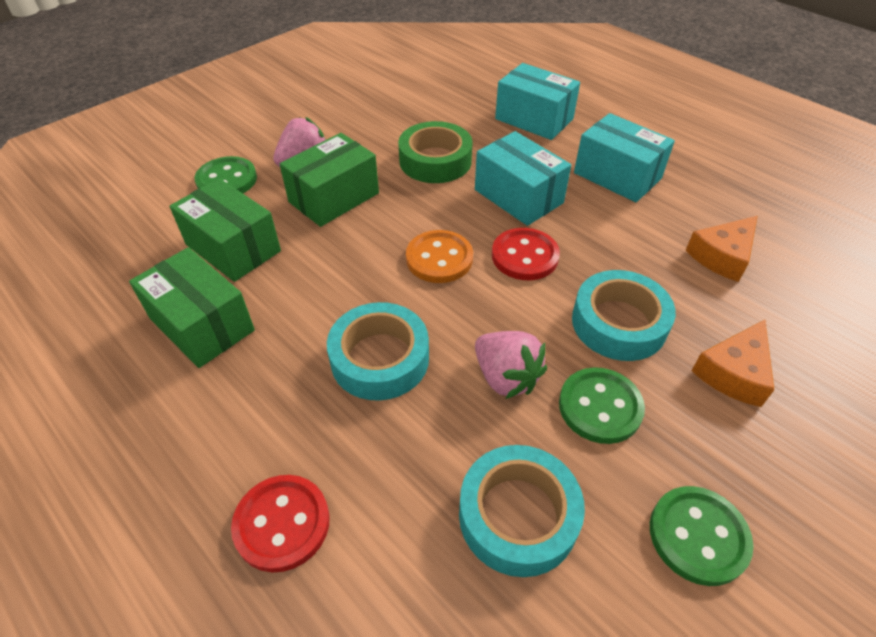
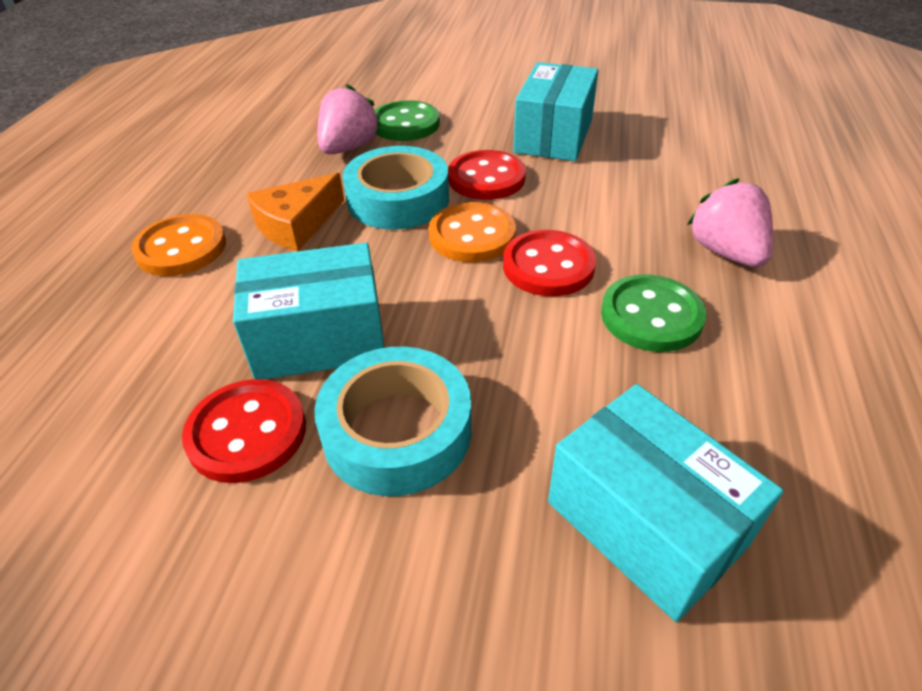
green box: 3 -> 0
green button: 3 -> 2
green tape: 1 -> 0
orange button: 1 -> 2
orange cheese: 2 -> 1
red button: 2 -> 3
turquoise tape: 3 -> 2

